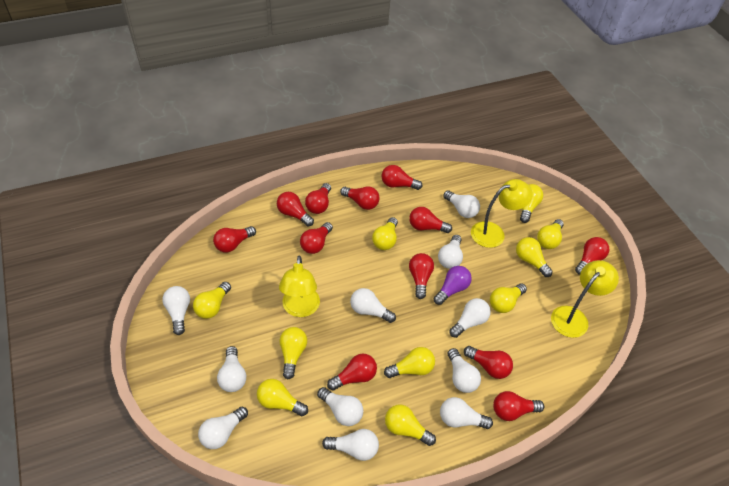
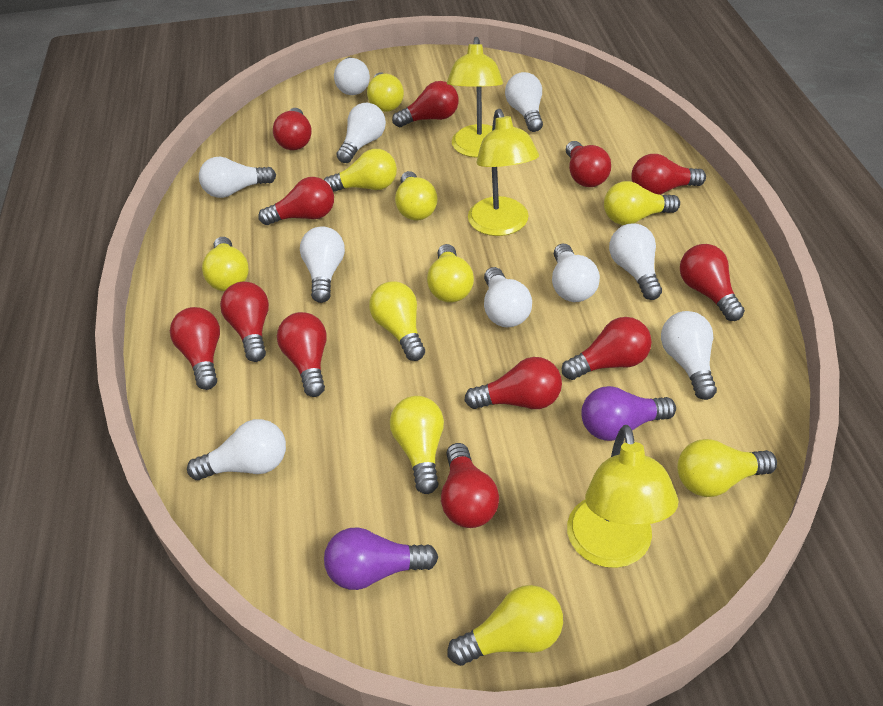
purple light bulb: 1 -> 2
white light bulb: 11 -> 10

